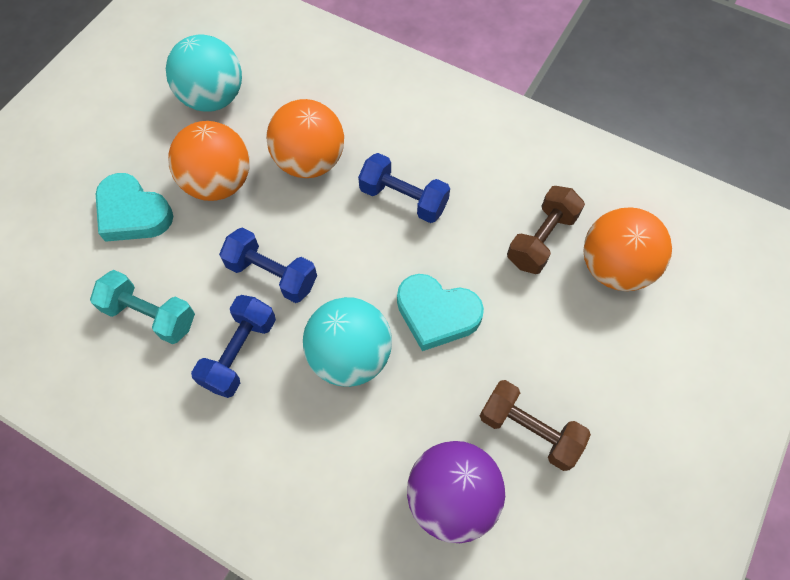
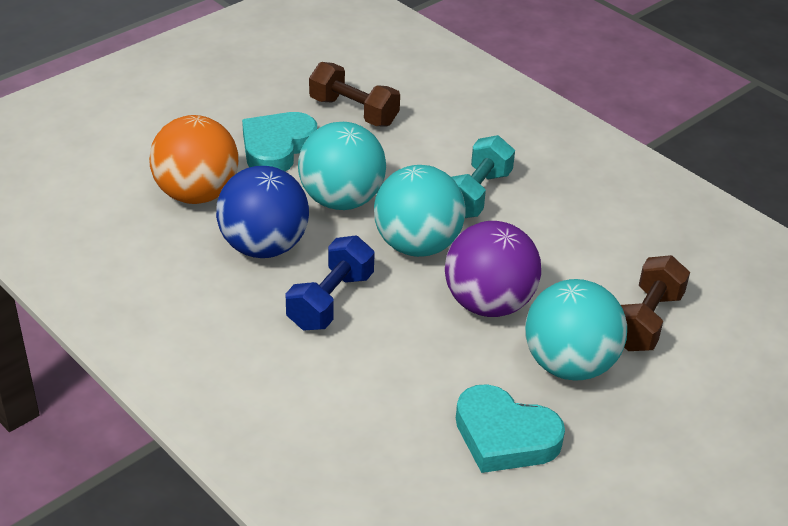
blue ball: 0 -> 1
blue dumbbell: 3 -> 1
orange ball: 3 -> 1
turquoise ball: 2 -> 3

